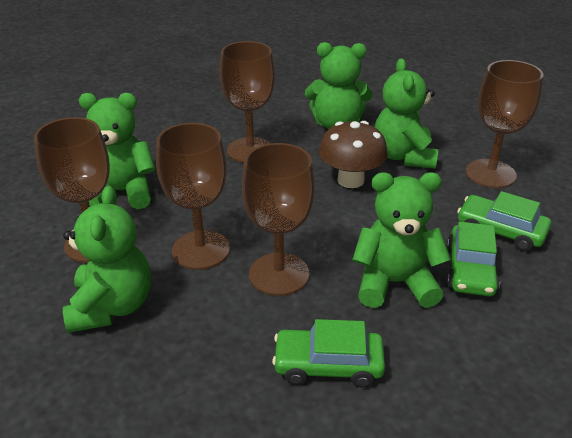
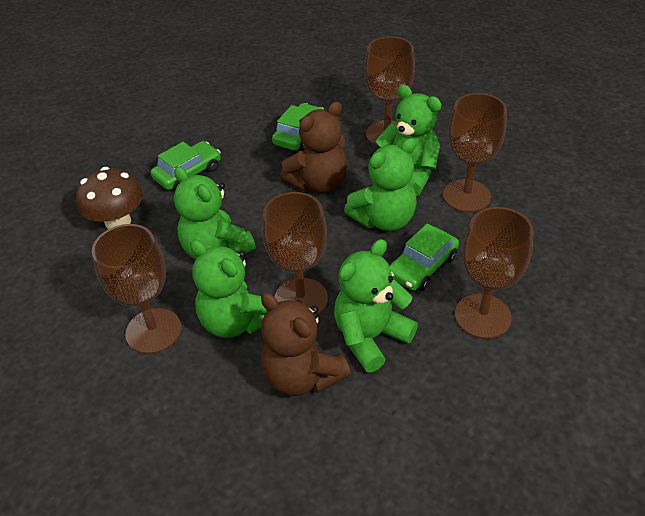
brown teddy bear: 0 -> 2

